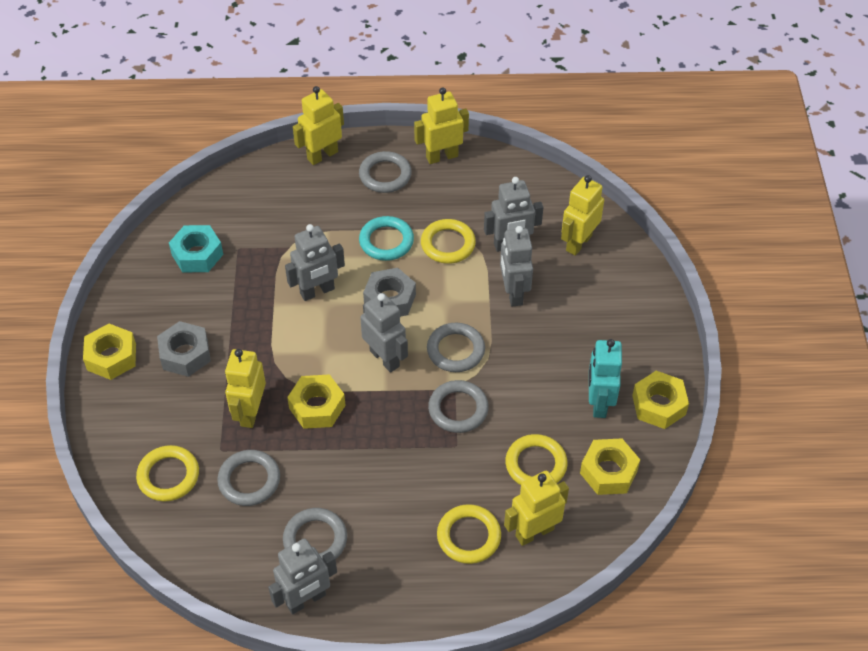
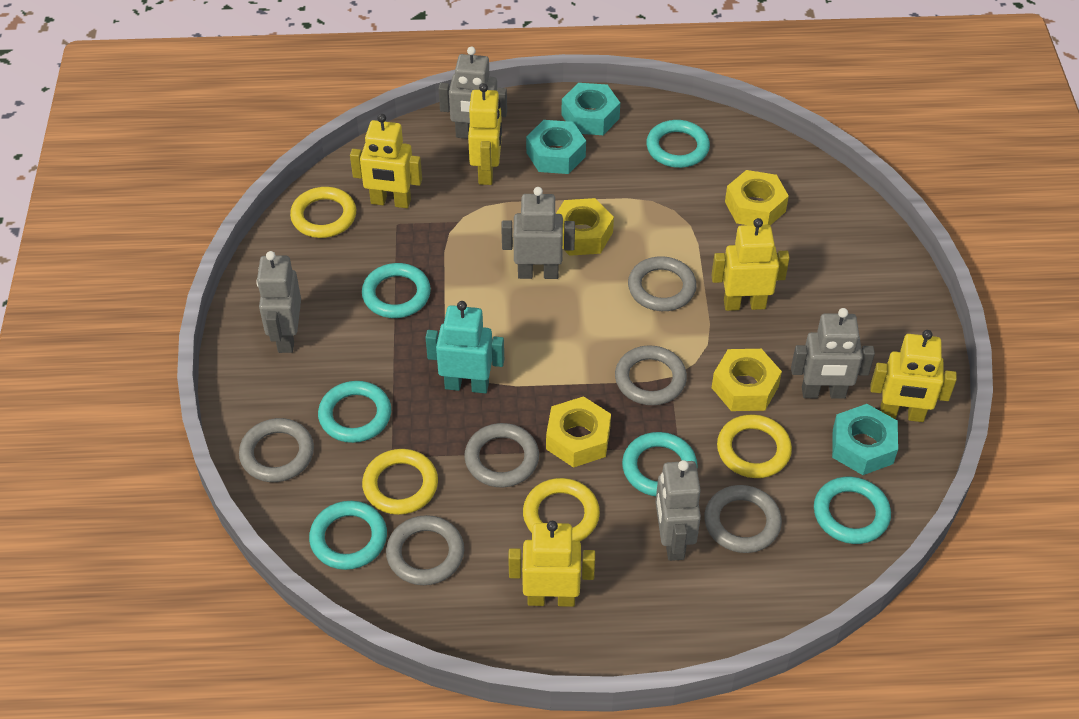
grey nut: 2 -> 0
grey ring: 5 -> 6
turquoise nut: 1 -> 3
turquoise ring: 1 -> 6

